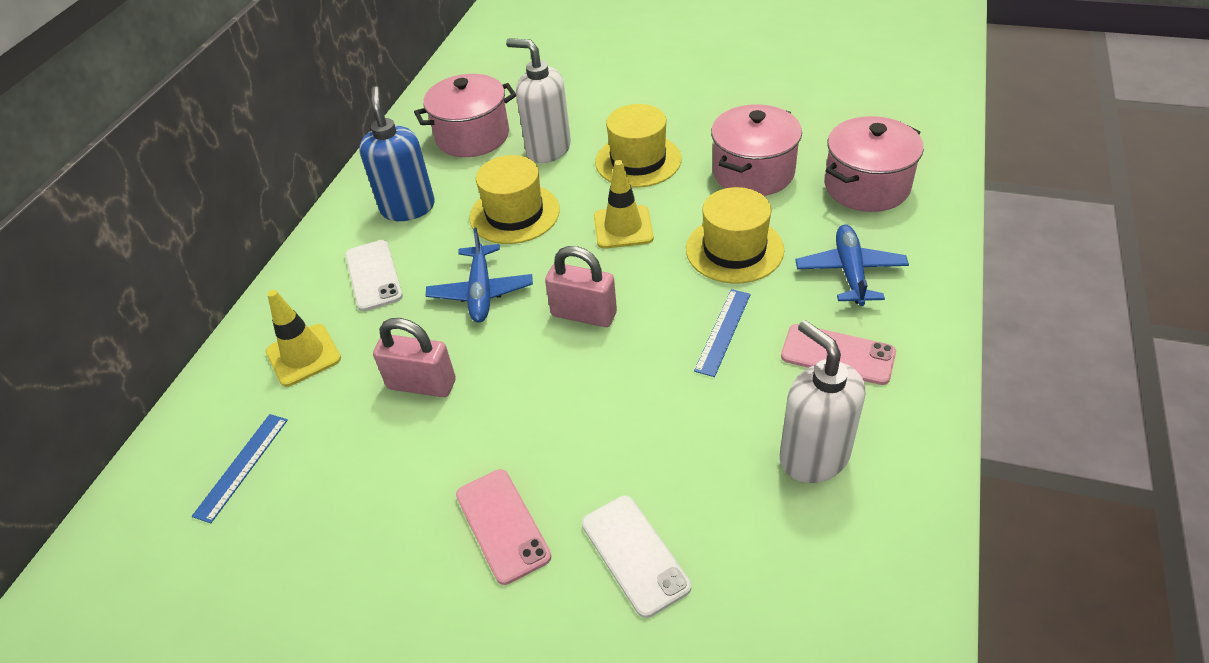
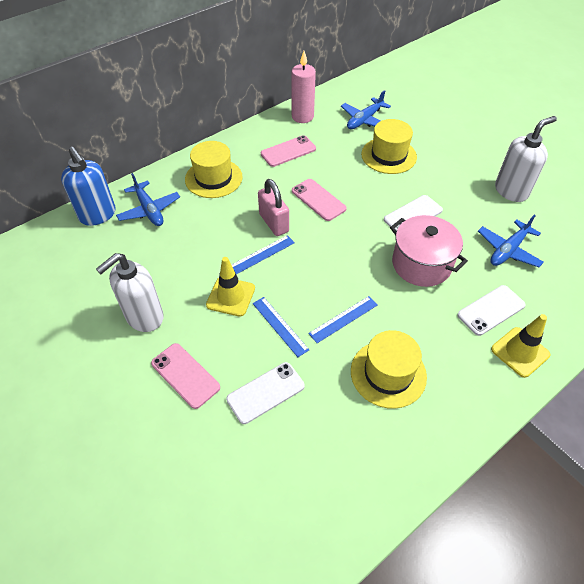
blue plane: 2 -> 3
blue ruler: 2 -> 3
pink candle: 0 -> 1
pink padlock: 2 -> 1
pink phone: 2 -> 3
pink pot: 3 -> 1
white phone: 2 -> 3

